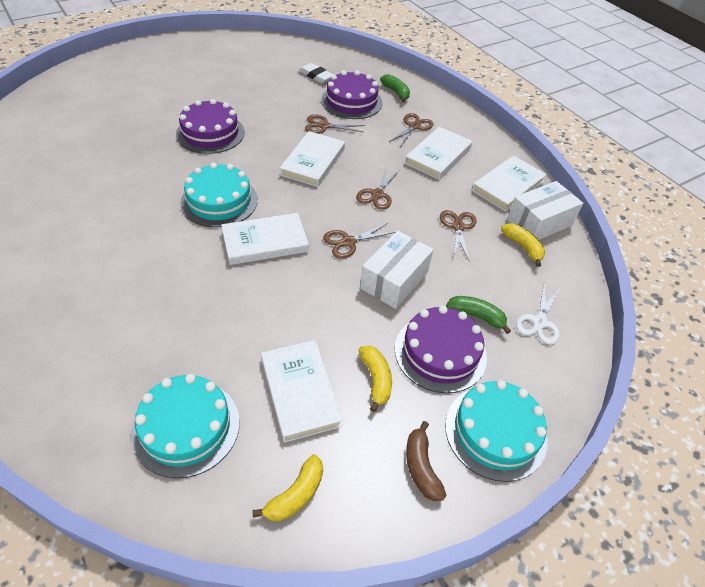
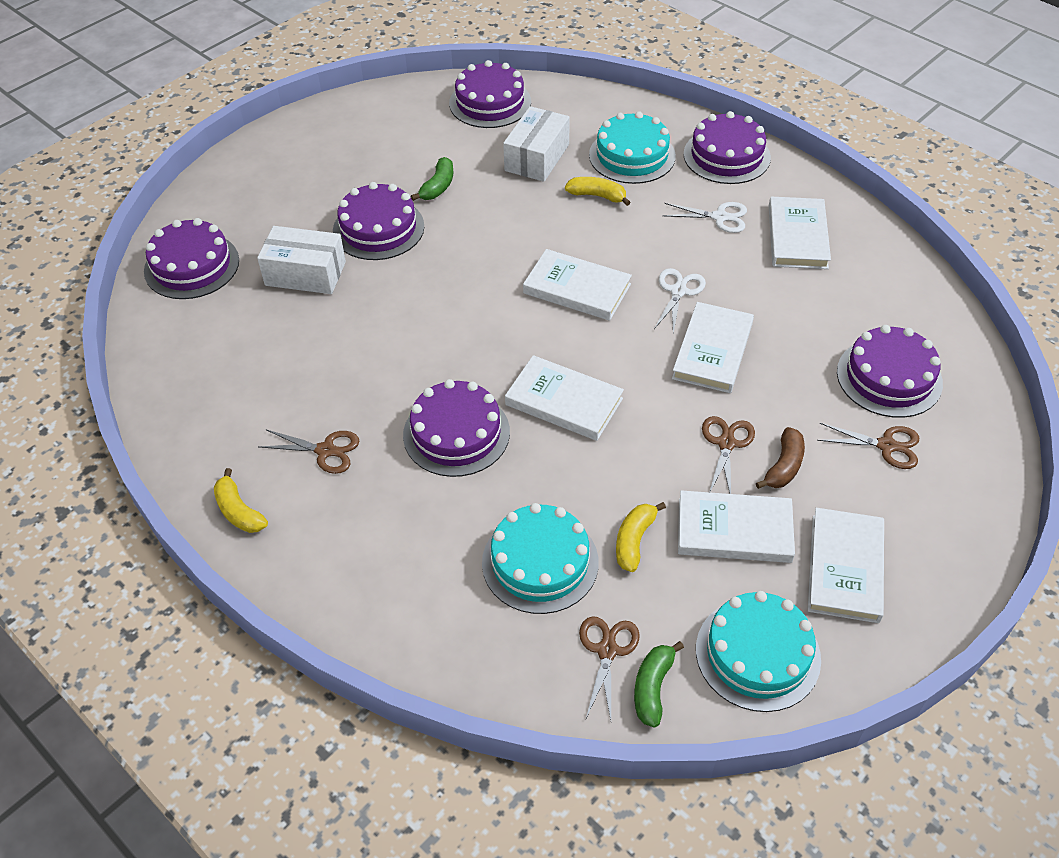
brown scissors: 5 -> 4
purple cake: 3 -> 6
white book: 5 -> 6
white eraser: 1 -> 0
white scissors: 1 -> 2

